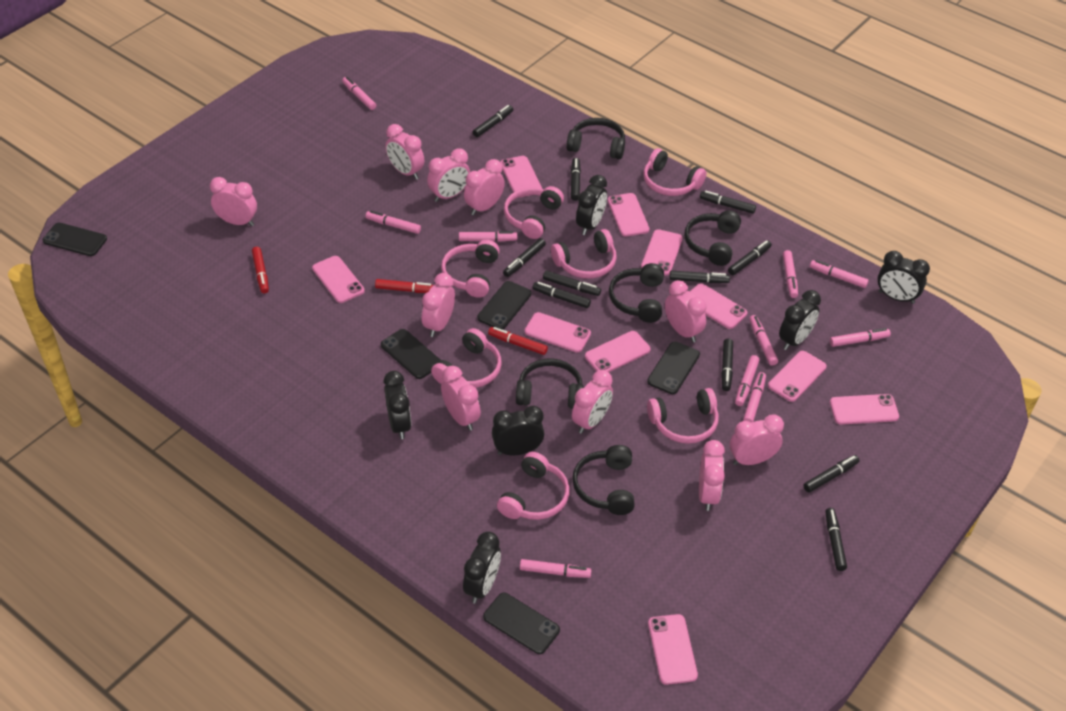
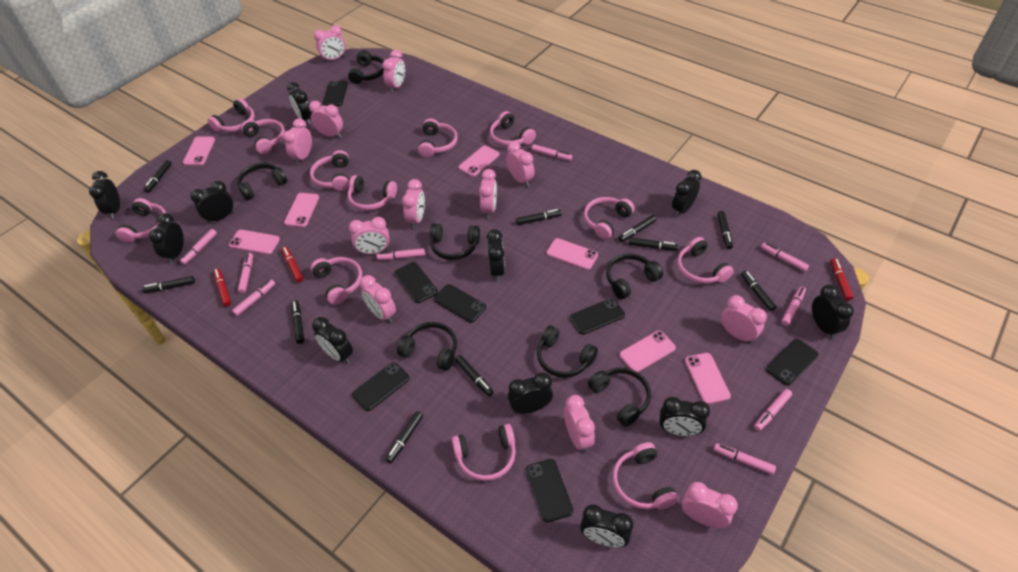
black clock: 6 -> 11
black headphones: 5 -> 7
black marker: 11 -> 10
black phone: 5 -> 7
pink clock: 10 -> 12
pink headphones: 7 -> 12
pink marker: 10 -> 9
pink phone: 10 -> 7

